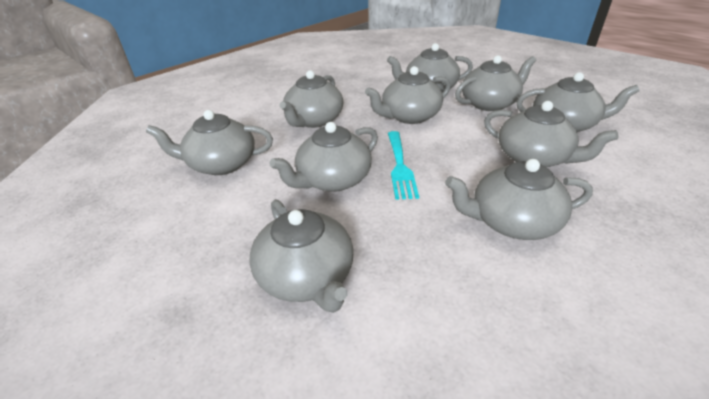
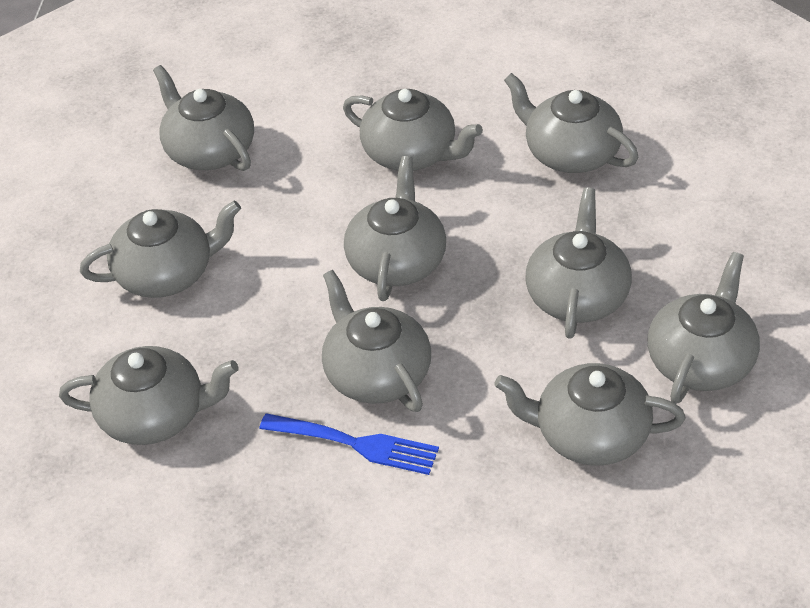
blue fork: 0 -> 1
turquoise fork: 1 -> 0

